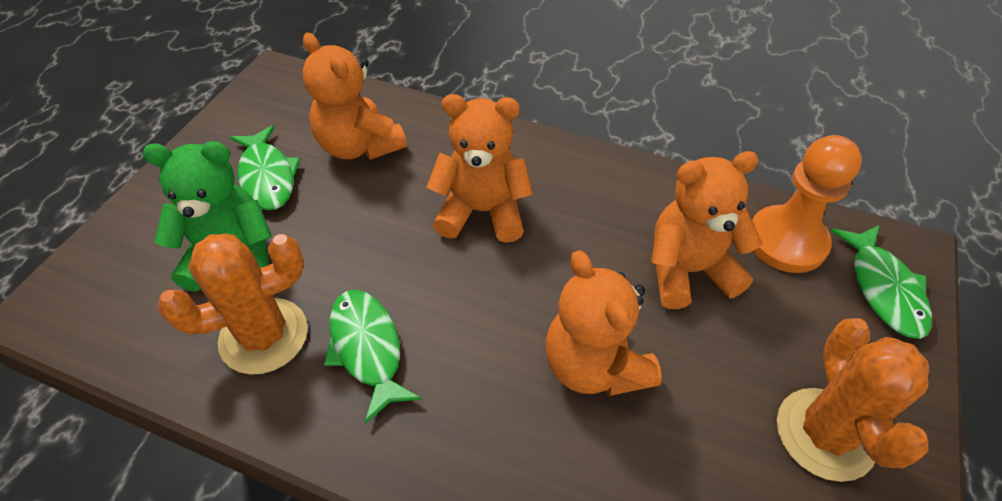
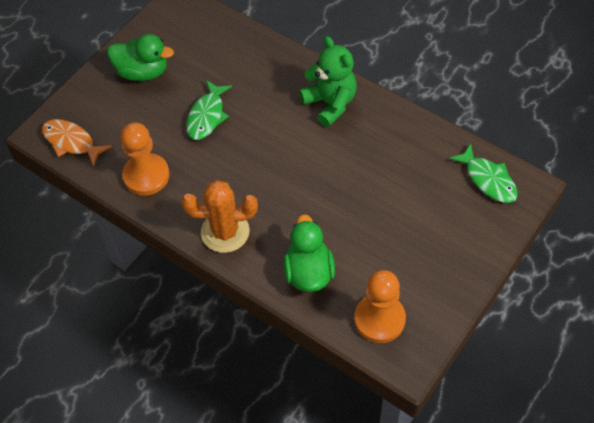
green duck: 0 -> 2
green fish: 3 -> 2
orange cactus: 2 -> 1
orange fish: 0 -> 1
orange pawn: 1 -> 2
orange teddy bear: 4 -> 0

